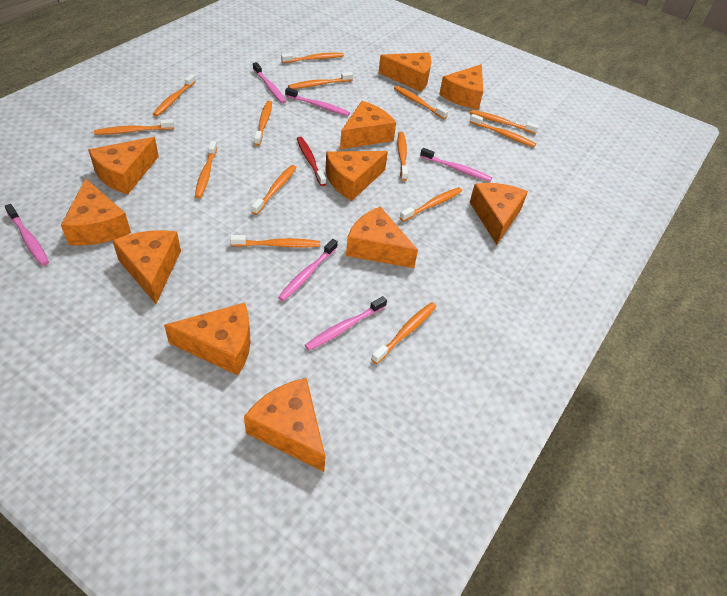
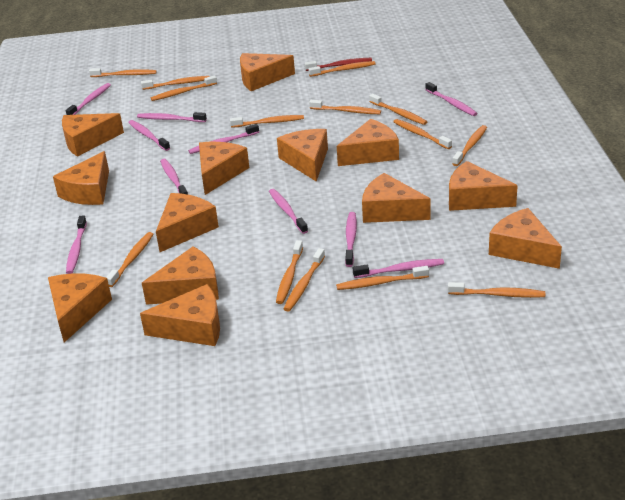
orange cheese: 11 -> 13
pink toothbrush: 6 -> 10

